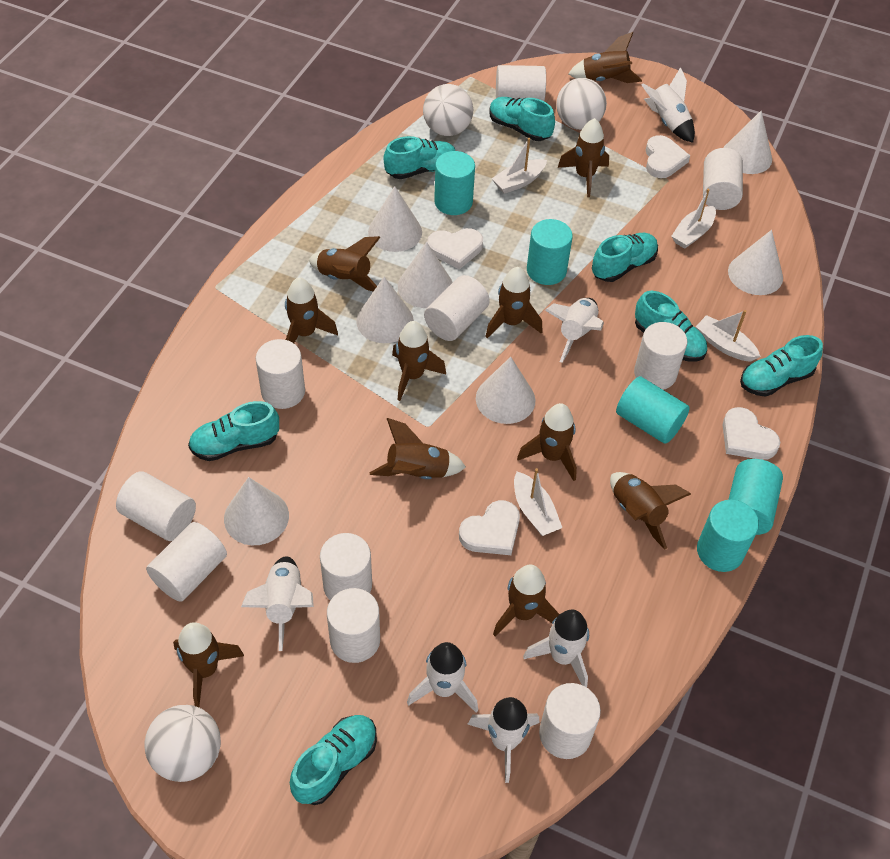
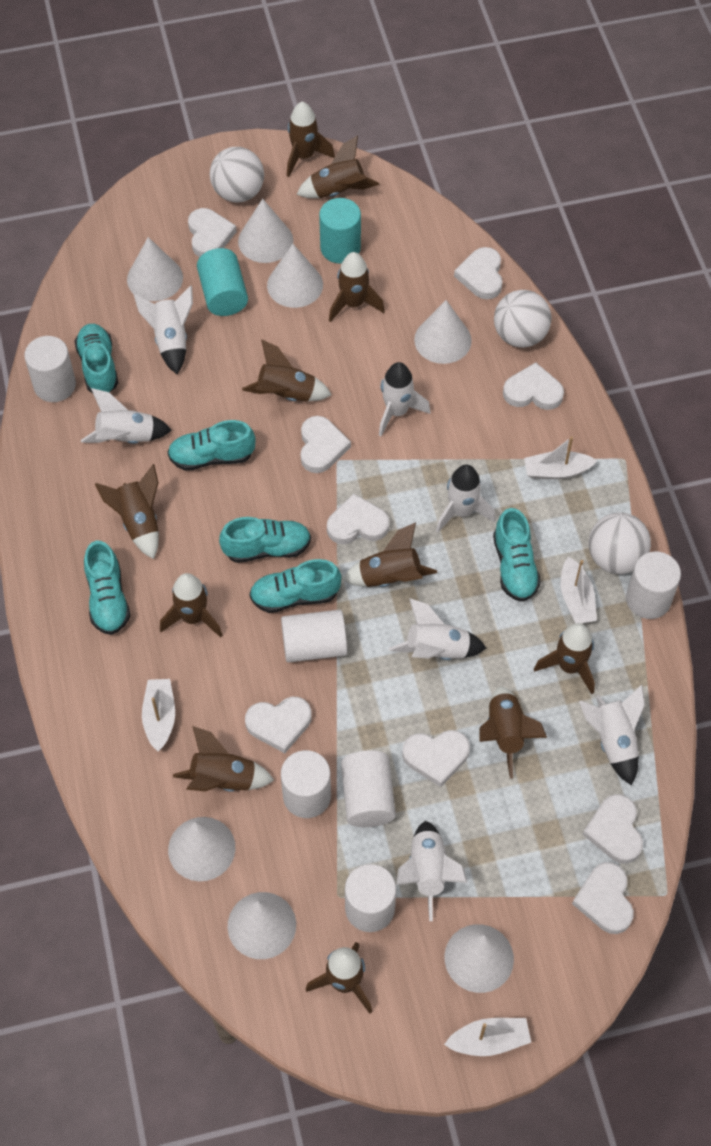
turquoise cylinder: 5 -> 2
turquoise shoe: 7 -> 6
white cylinder: 10 -> 6
white heart: 4 -> 9
white rocket: 6 -> 7

